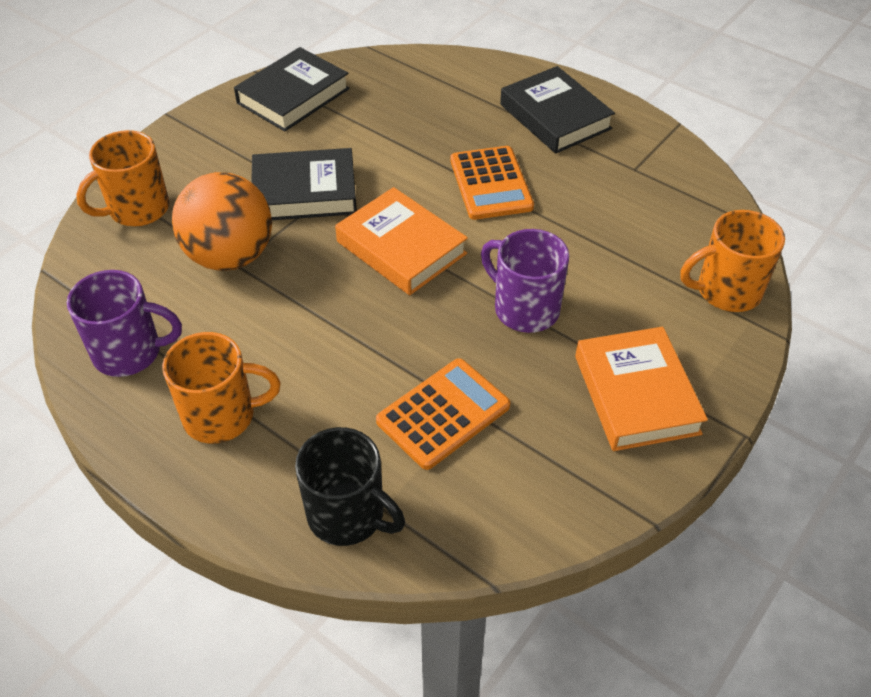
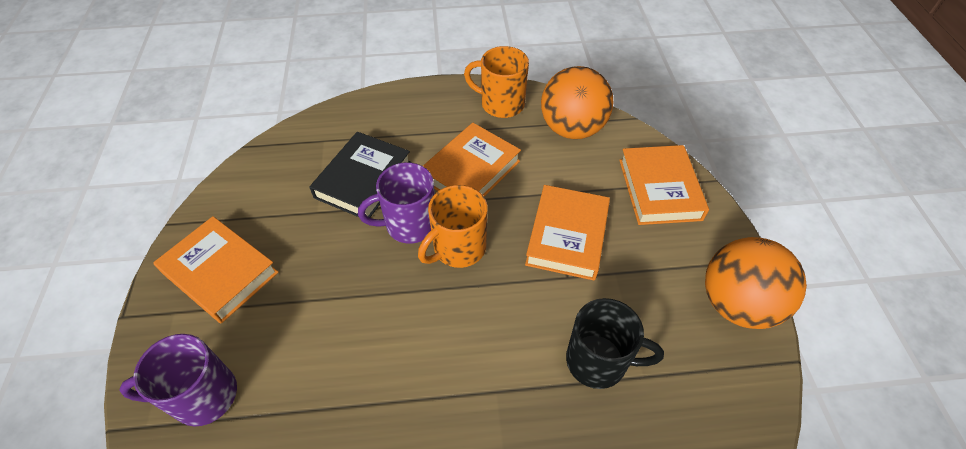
black book: 3 -> 1
orange ball: 1 -> 2
orange book: 2 -> 4
orange calculator: 2 -> 0
orange mug: 3 -> 2

